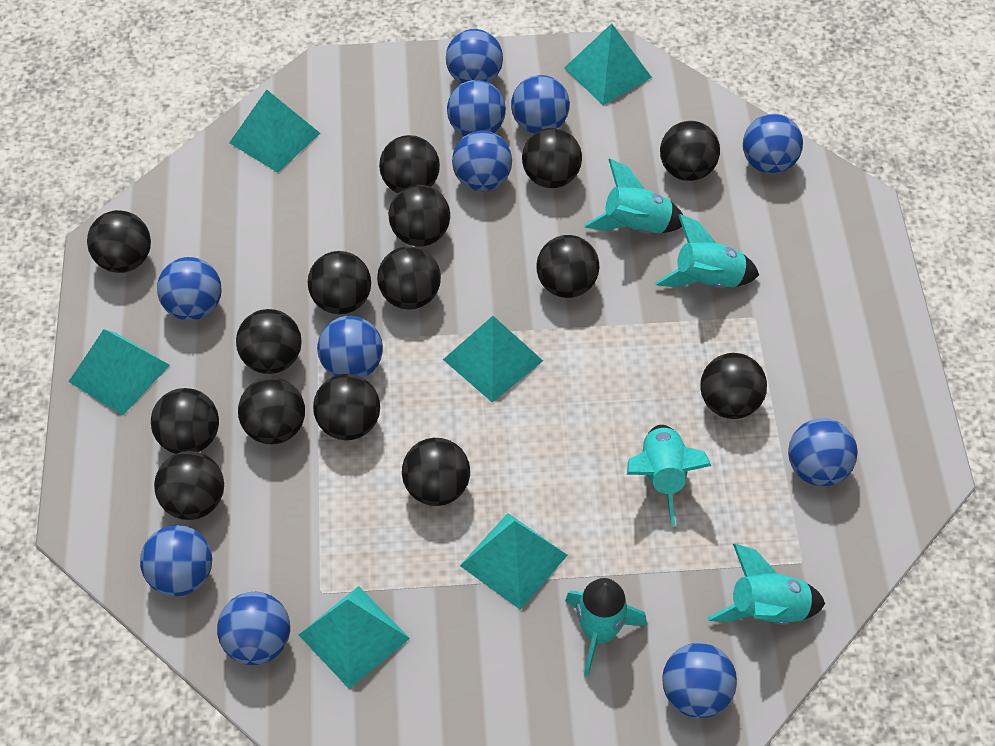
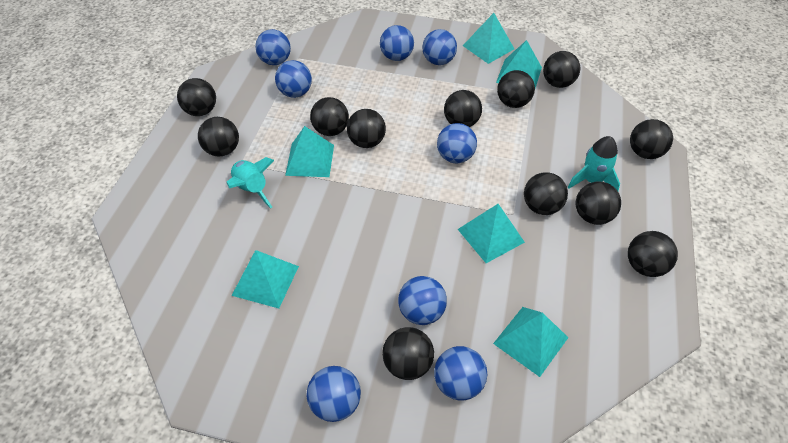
black ball: 15 -> 12
blue ball: 11 -> 8
turquoise rocket: 5 -> 2

